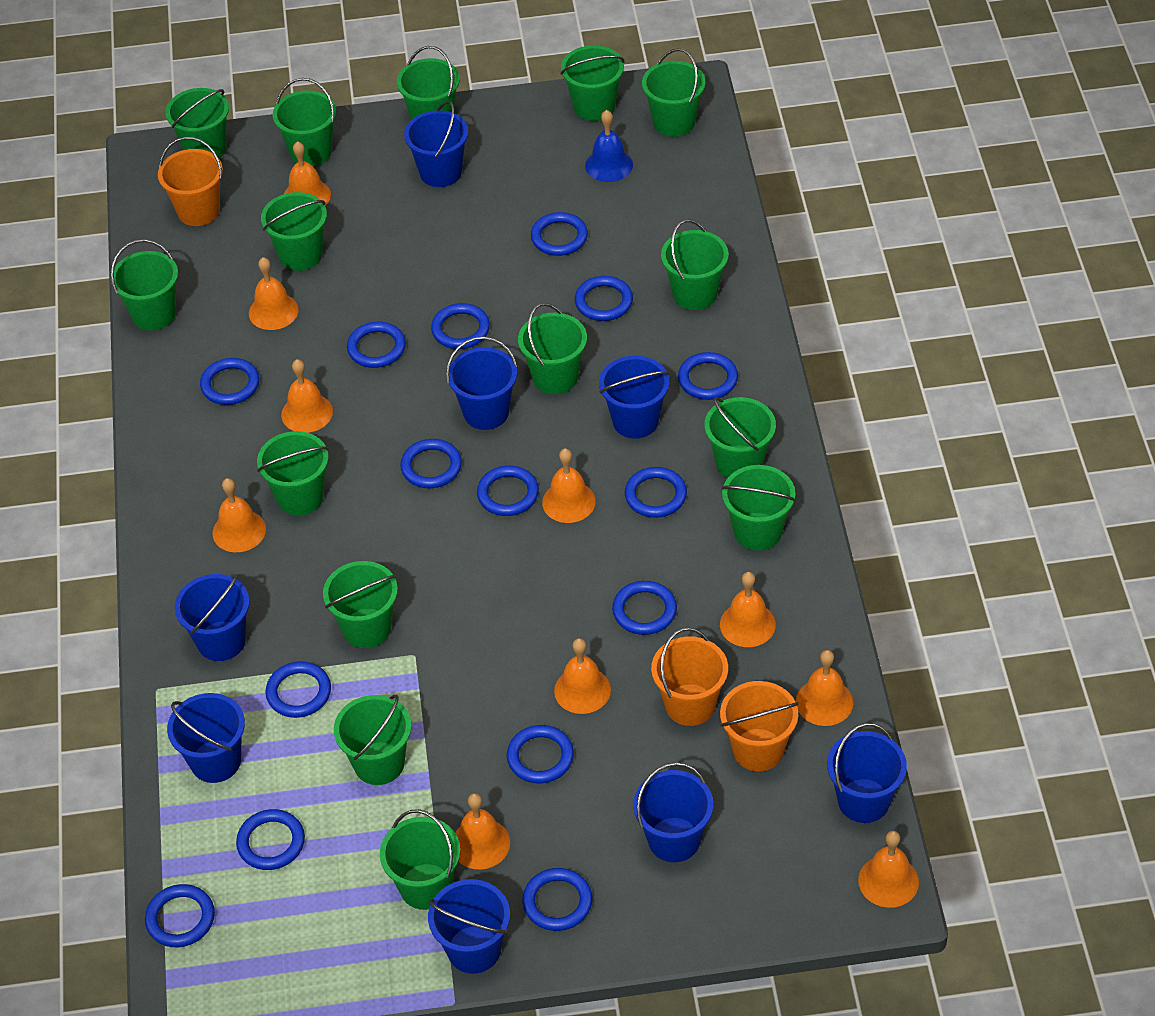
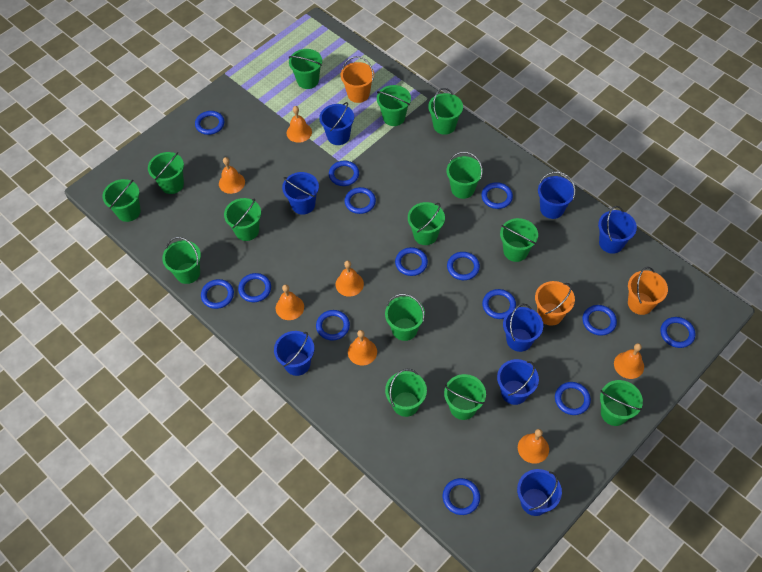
blue bell: 1 -> 0
blue ring: 15 -> 14
green bucket: 15 -> 14
orange bell: 10 -> 7

